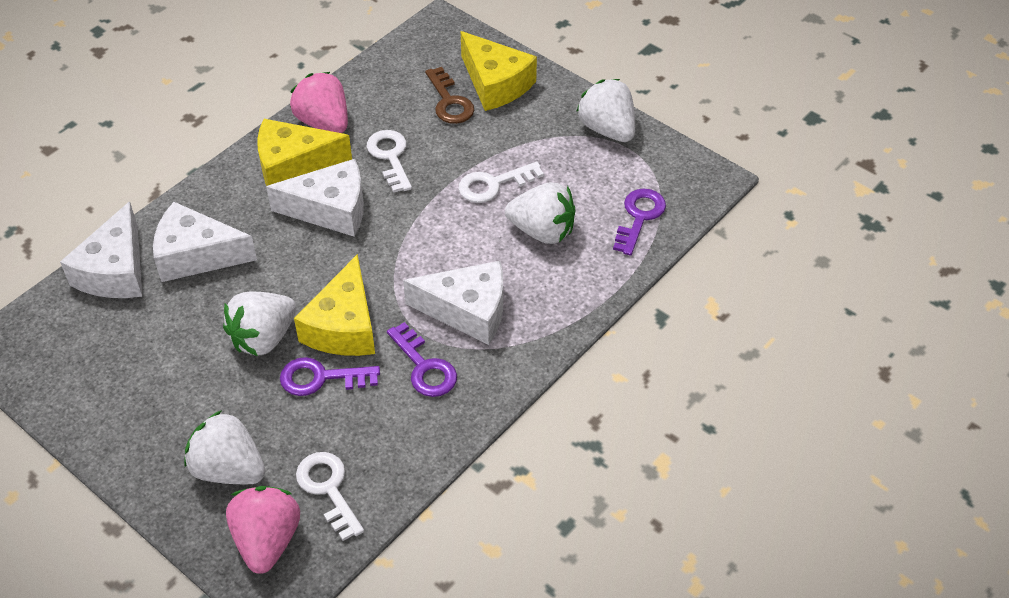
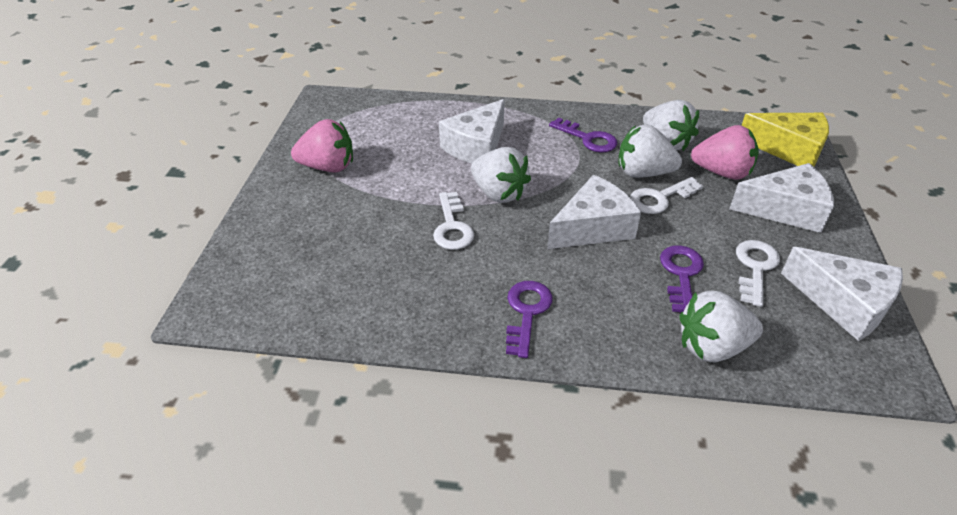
brown key: 1 -> 0
yellow cheese: 3 -> 1

